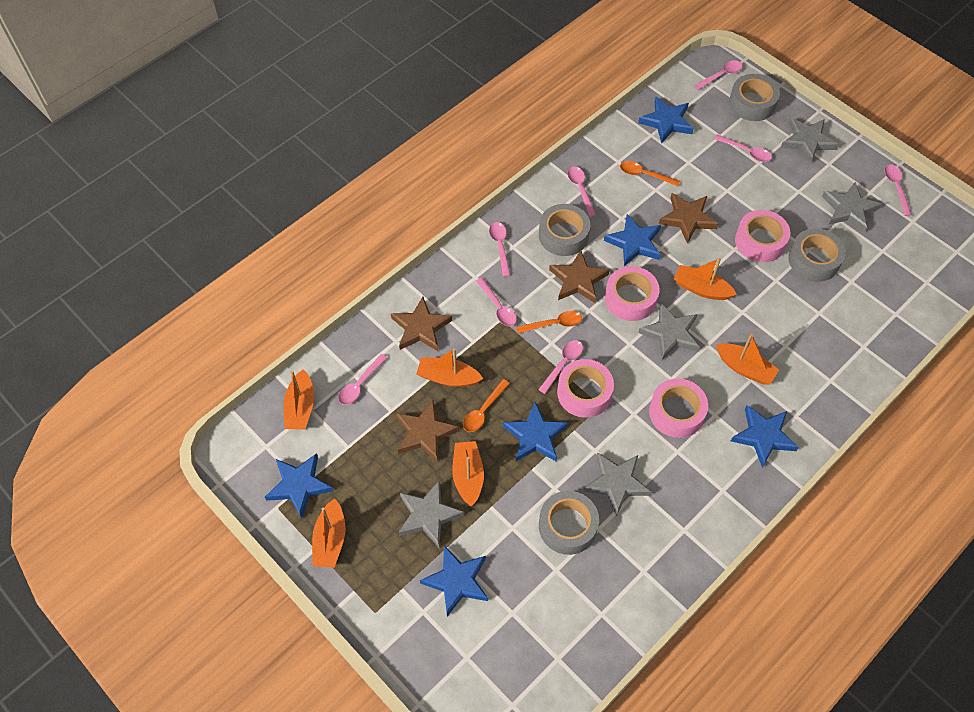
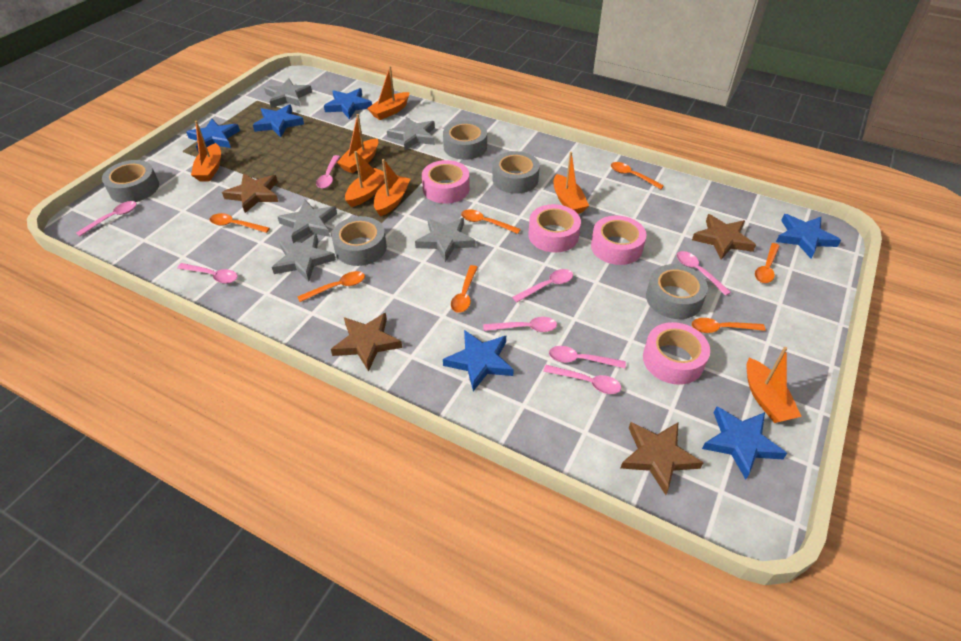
grey tape: 4 -> 5
orange boat: 6 -> 7
orange spoon: 3 -> 7

